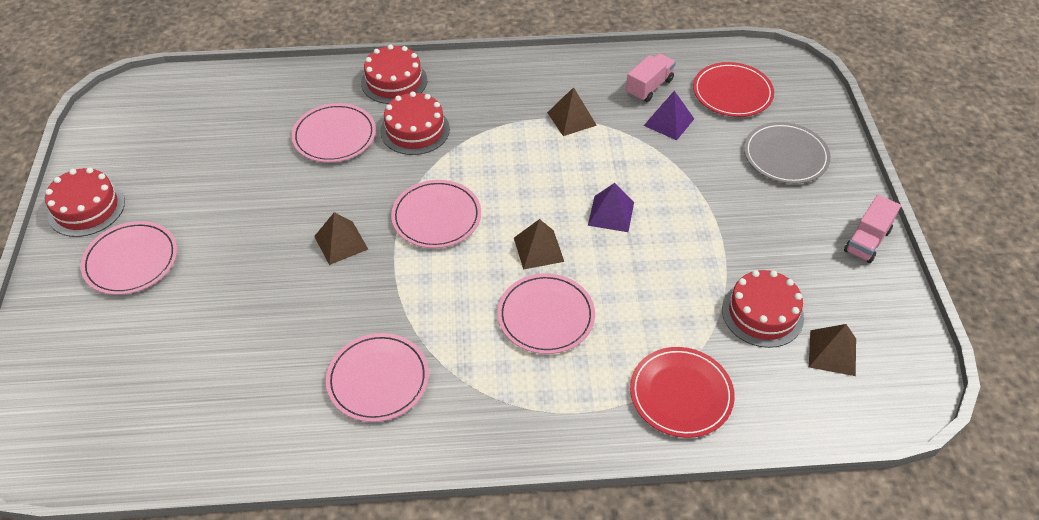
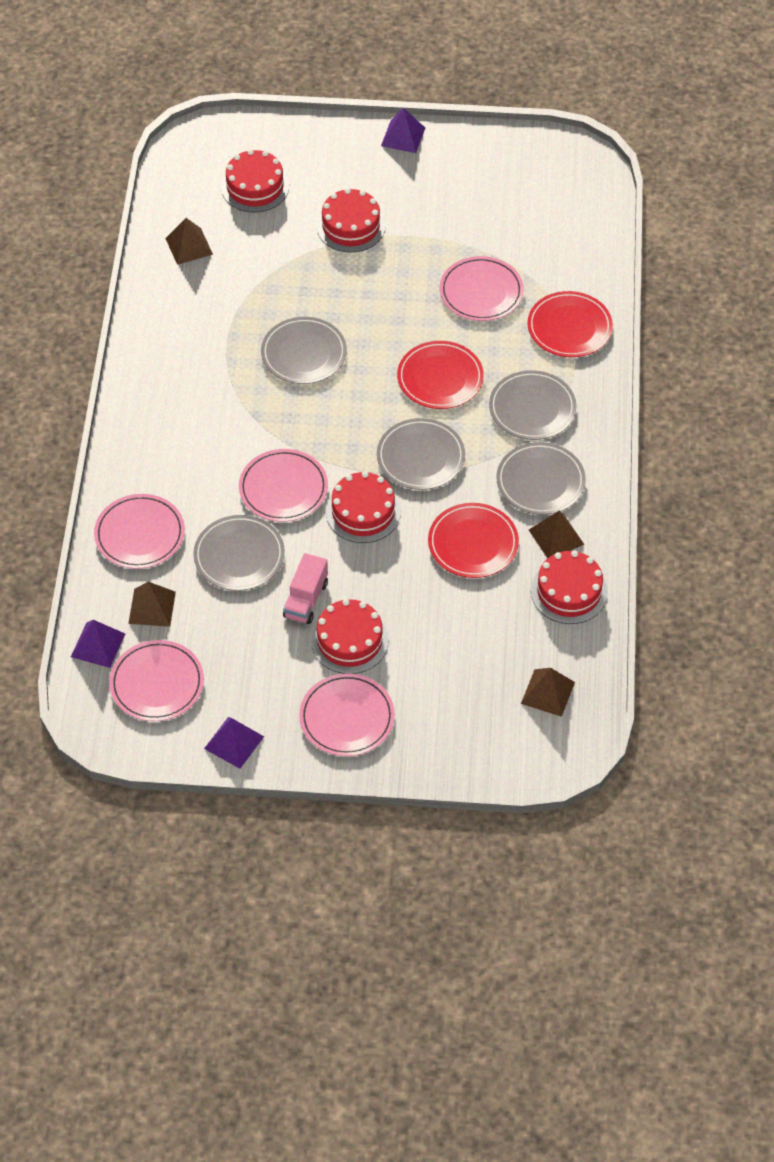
grey plate: 1 -> 5
pink truck: 2 -> 1
purple pyramid: 2 -> 3
red cake: 4 -> 5
red plate: 2 -> 3

